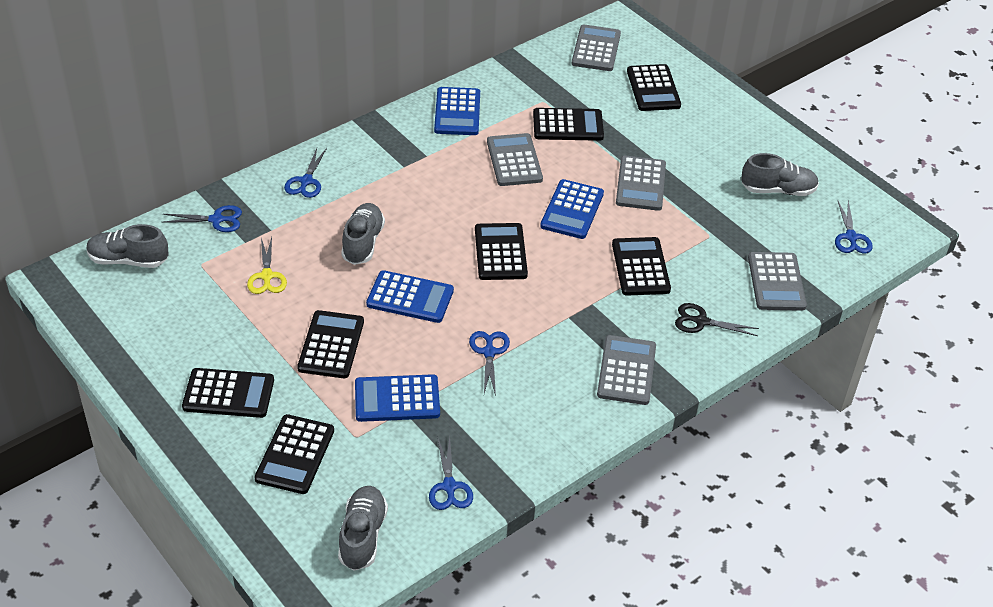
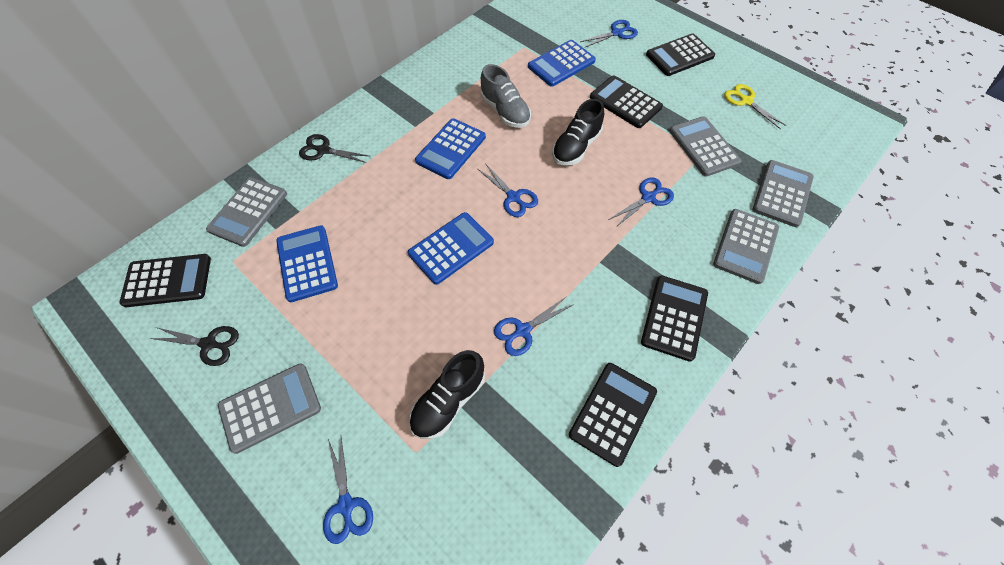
black calculator: 7 -> 5
black scissors: 1 -> 2
black shoe: 0 -> 2
grey shoe: 4 -> 1

